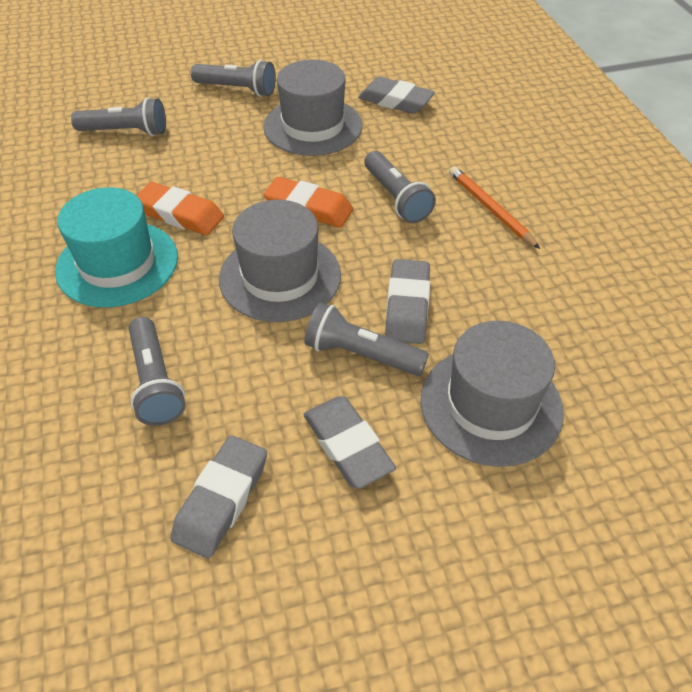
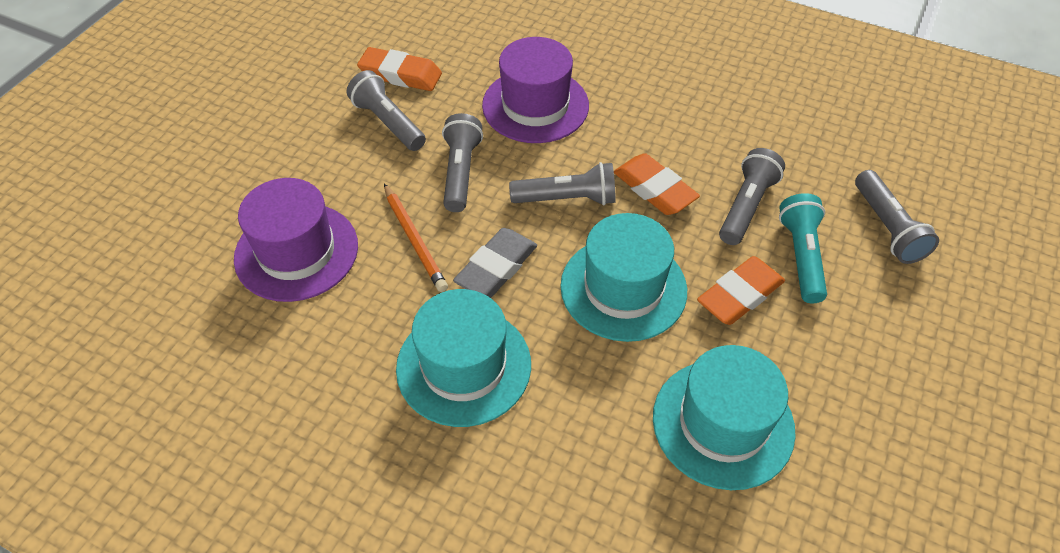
grey eraser: 4 -> 1
grey hat: 3 -> 0
orange eraser: 2 -> 3
purple hat: 0 -> 2
turquoise flashlight: 0 -> 1
turquoise hat: 1 -> 3

